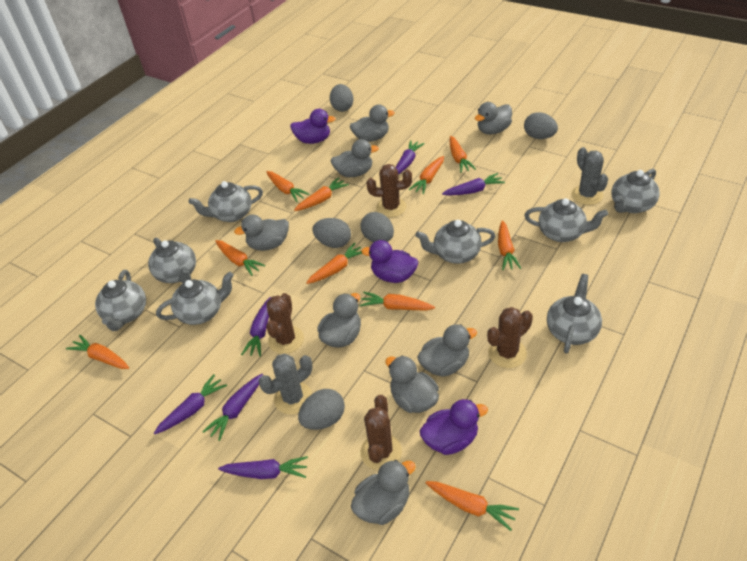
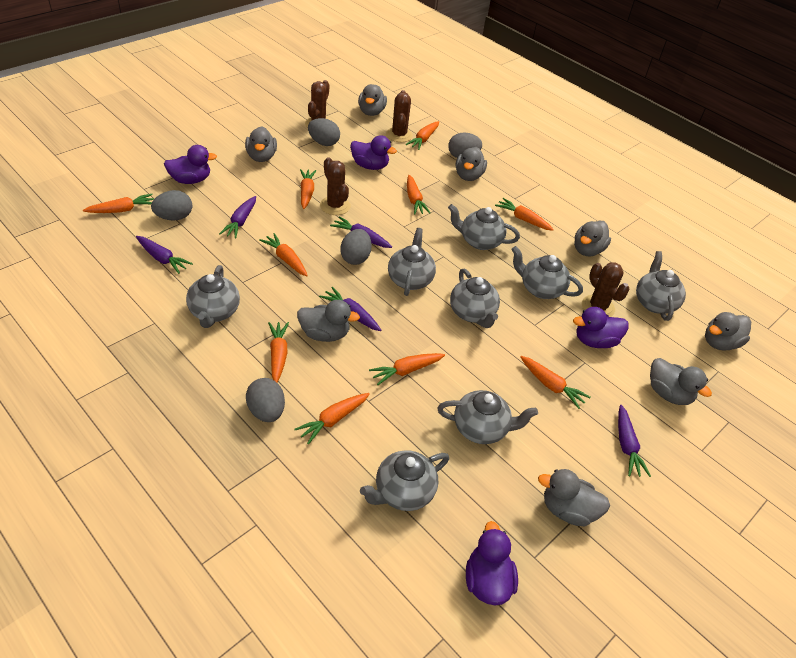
grey cactus: 2 -> 0
purple carrot: 6 -> 5
purple duck: 3 -> 4

